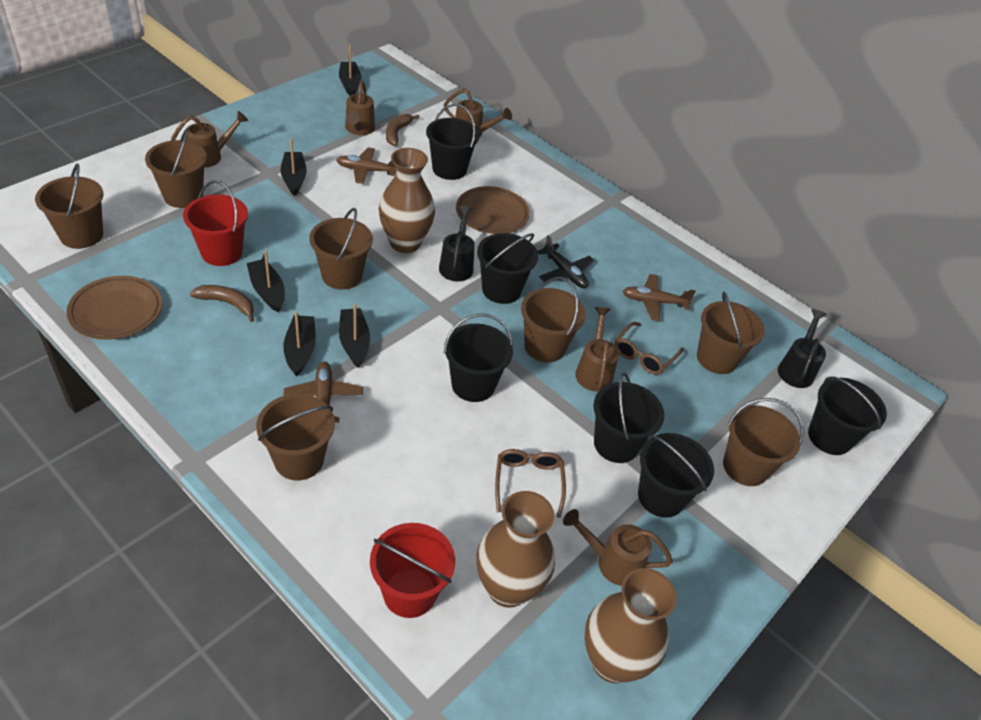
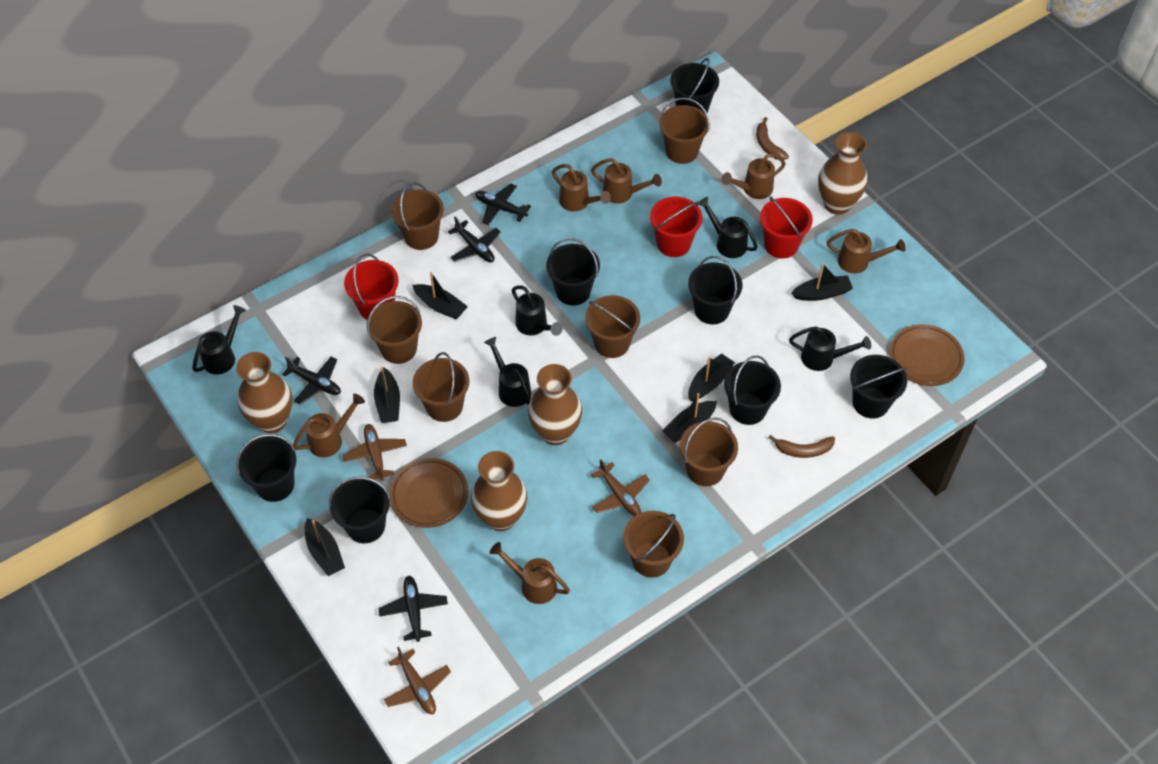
black boat: 5 -> 6
black bucket: 6 -> 7
black plane: 1 -> 4
black watering can: 2 -> 5
brown glasses: 2 -> 0
brown vase: 3 -> 4
brown watering can: 5 -> 6
red bucket: 2 -> 3

